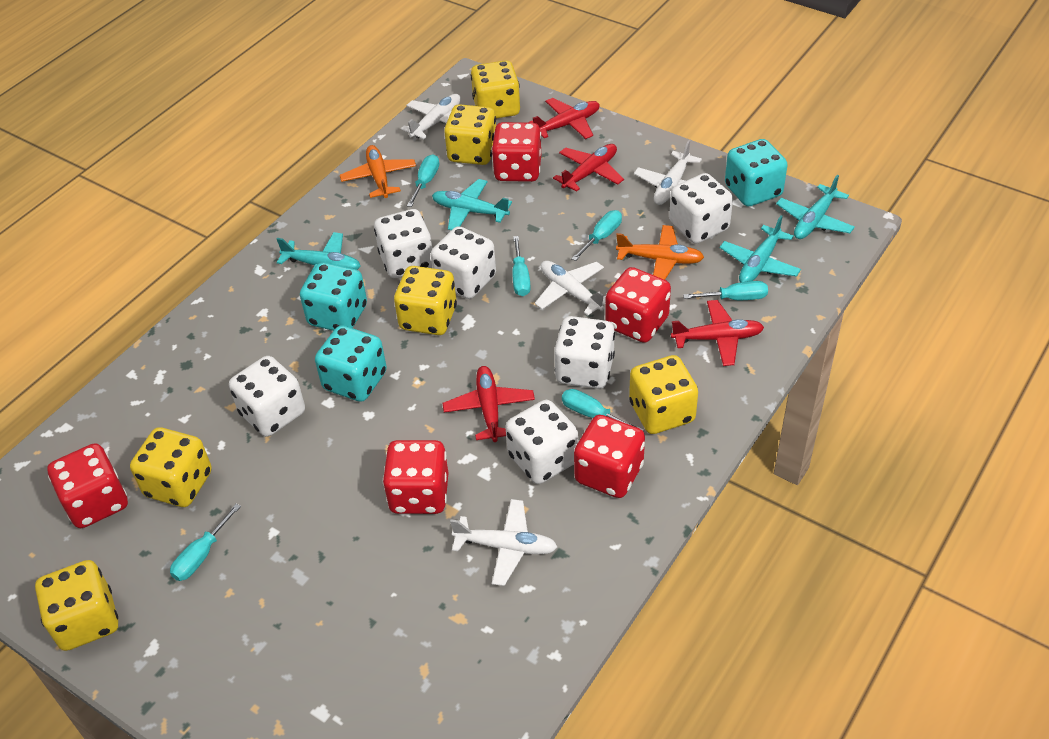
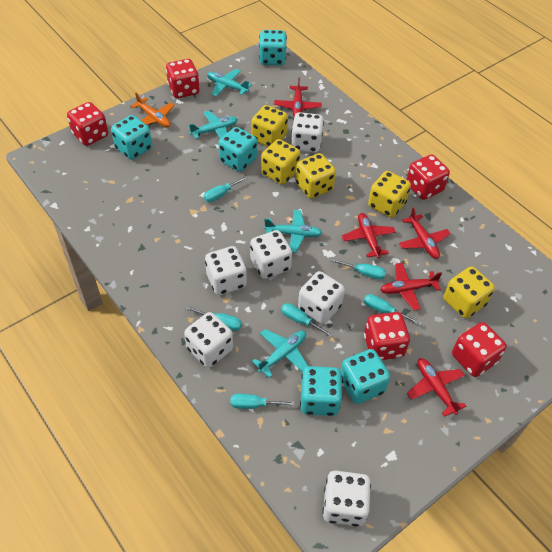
orange plane: 2 -> 1
red plane: 4 -> 5
turquoise dice: 3 -> 5
white plane: 4 -> 0
yellow dice: 6 -> 5

